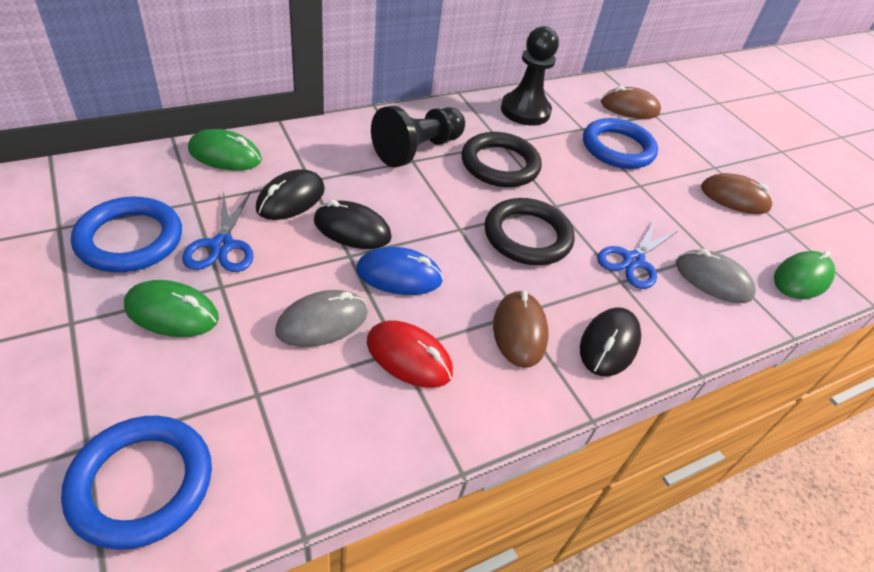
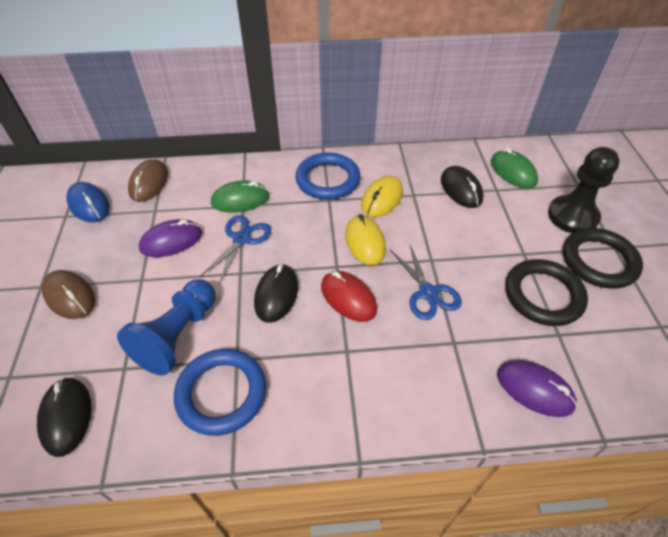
black pawn: 2 -> 1
blue pawn: 0 -> 1
blue ring: 3 -> 2
brown mouse: 3 -> 2
green mouse: 3 -> 2
grey mouse: 2 -> 0
purple mouse: 0 -> 2
yellow mouse: 0 -> 2

